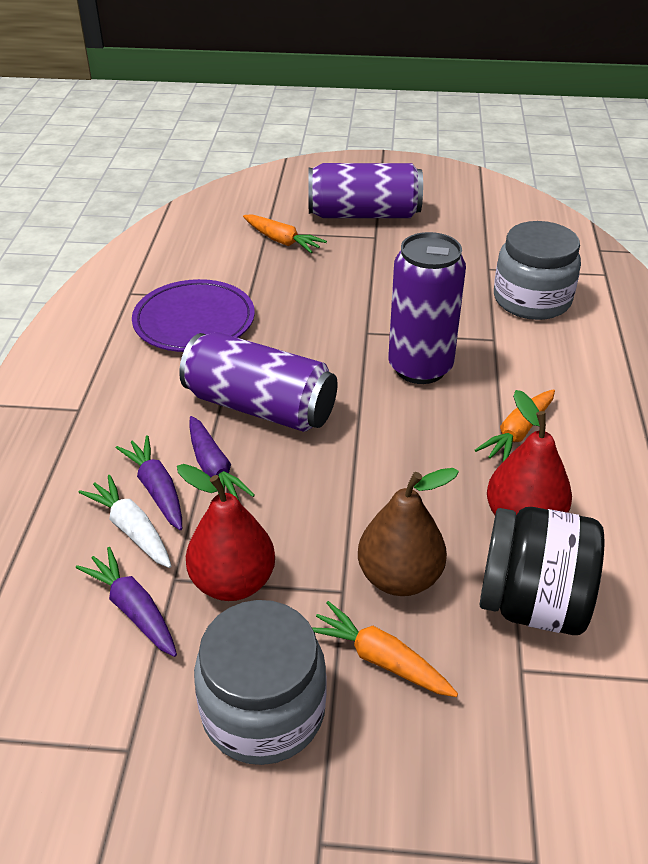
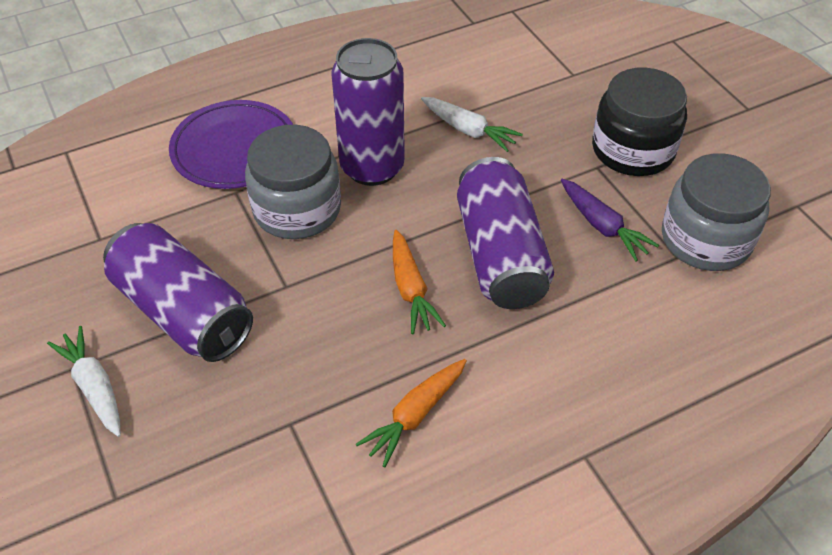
brown pear: 1 -> 0
orange carrot: 3 -> 2
purple carrot: 3 -> 1
red pear: 2 -> 0
white carrot: 1 -> 2

